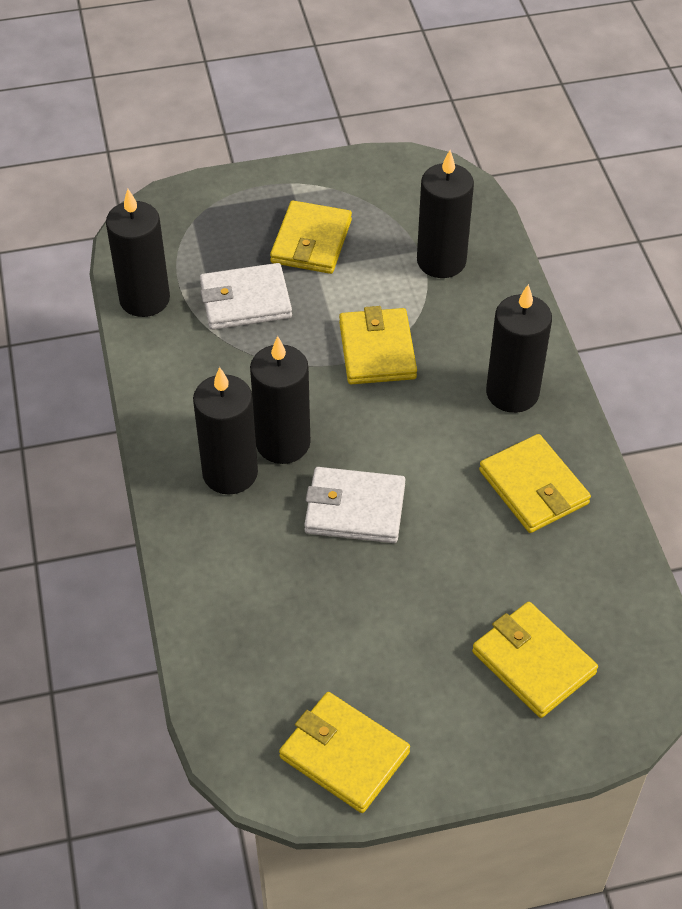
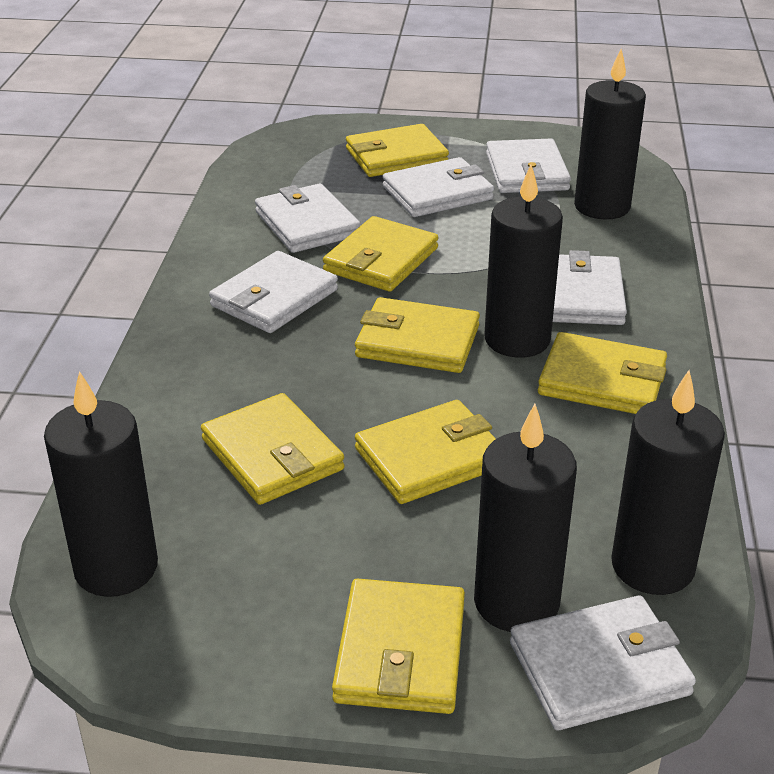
white wallet: 2 -> 6
yellow wallet: 5 -> 7

